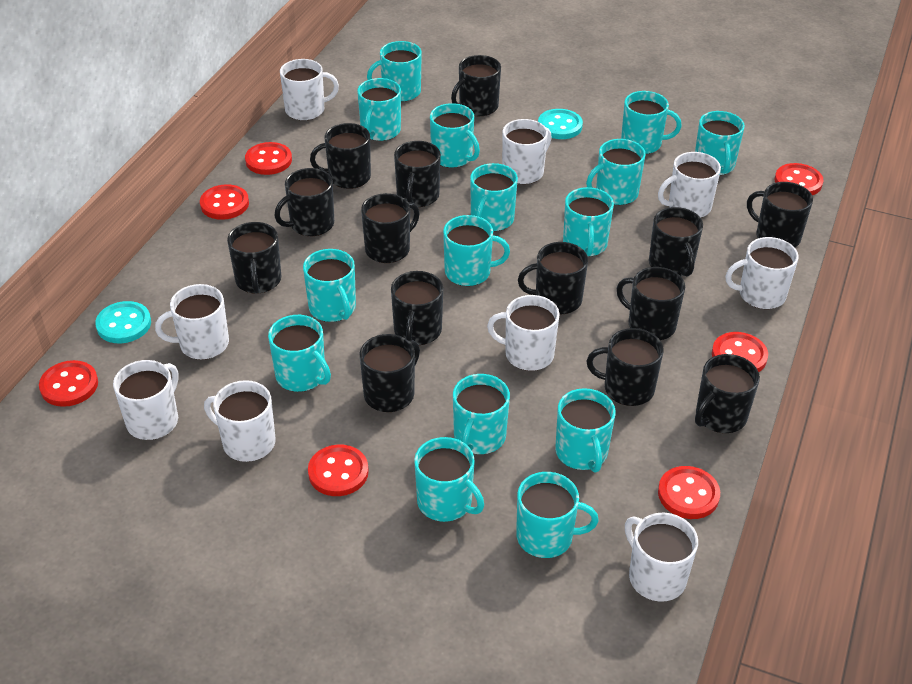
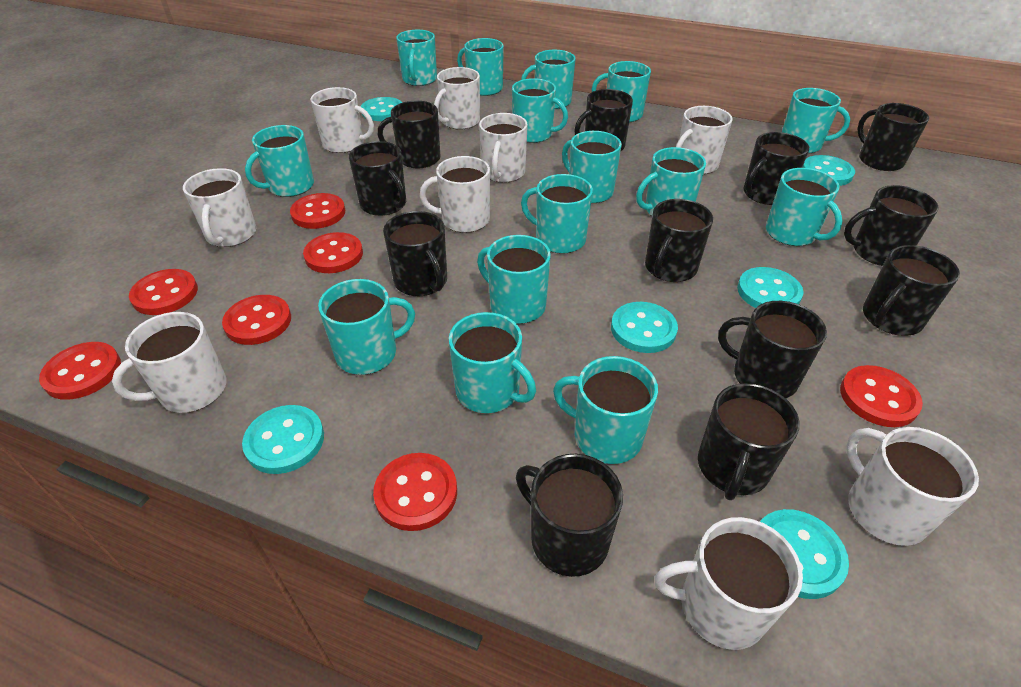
black mug: 14 -> 12
turquoise button: 2 -> 6

